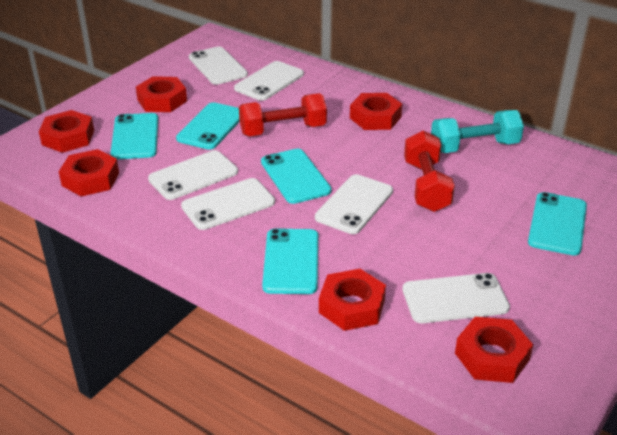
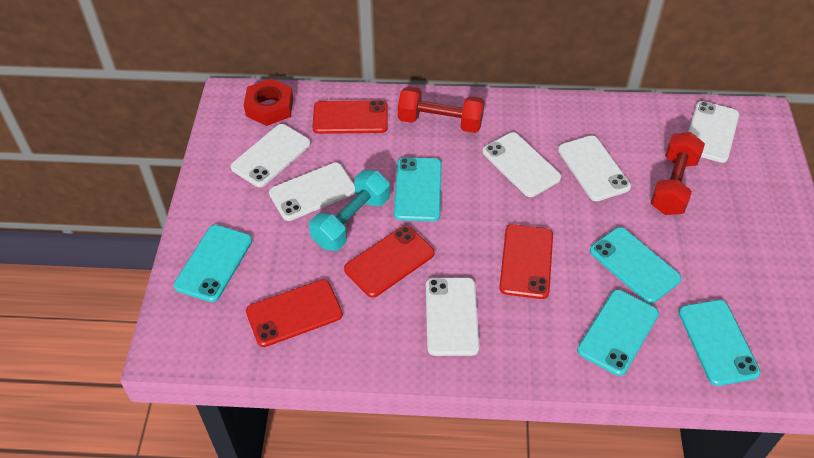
red nut: 6 -> 1
red phone: 0 -> 4

